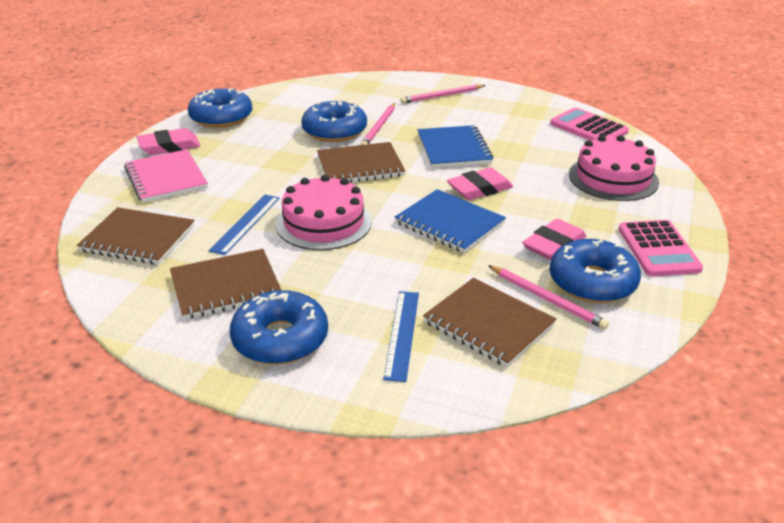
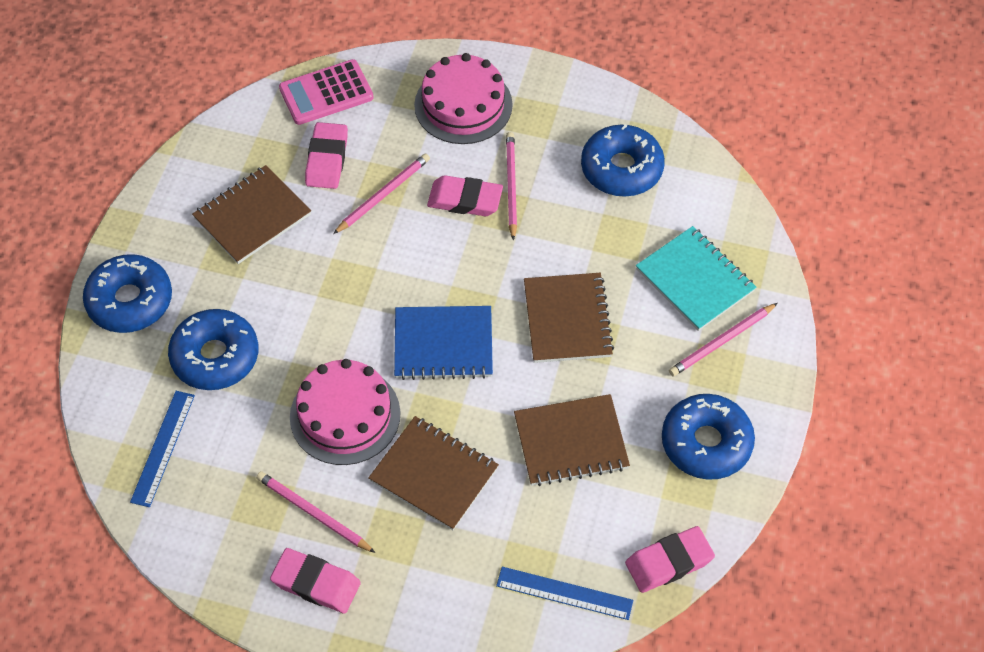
blue notebook: 2 -> 1
pink calculator: 2 -> 1
pink eraser: 3 -> 4
pink notebook: 1 -> 0
pink pencil: 3 -> 4
turquoise notebook: 0 -> 1

